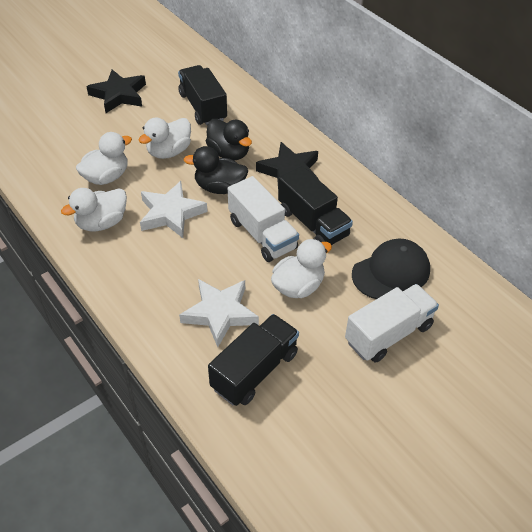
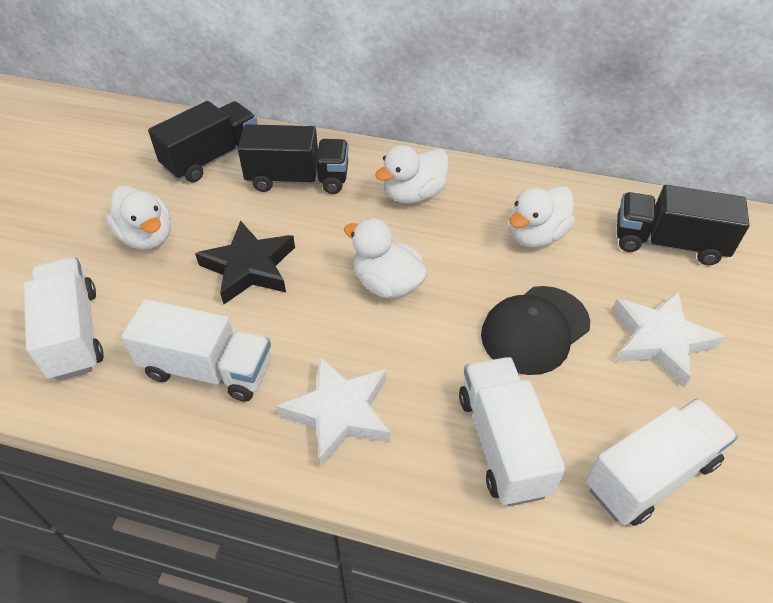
black duck: 2 -> 0
black star: 2 -> 1
white truck: 2 -> 4

